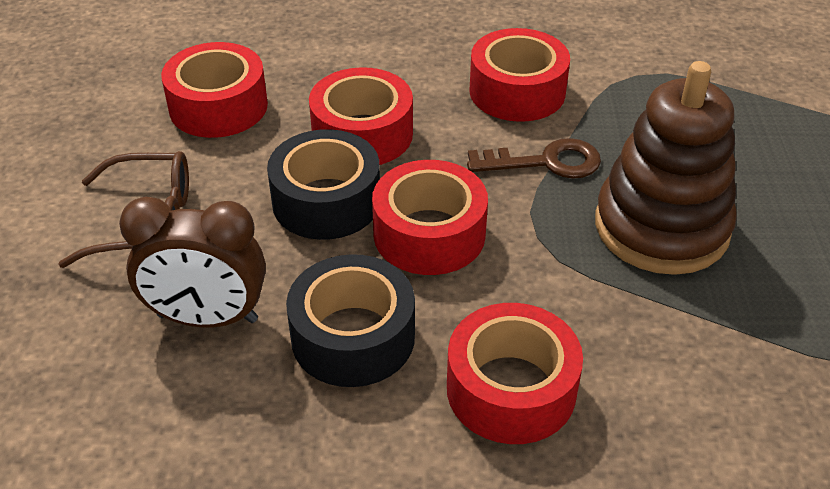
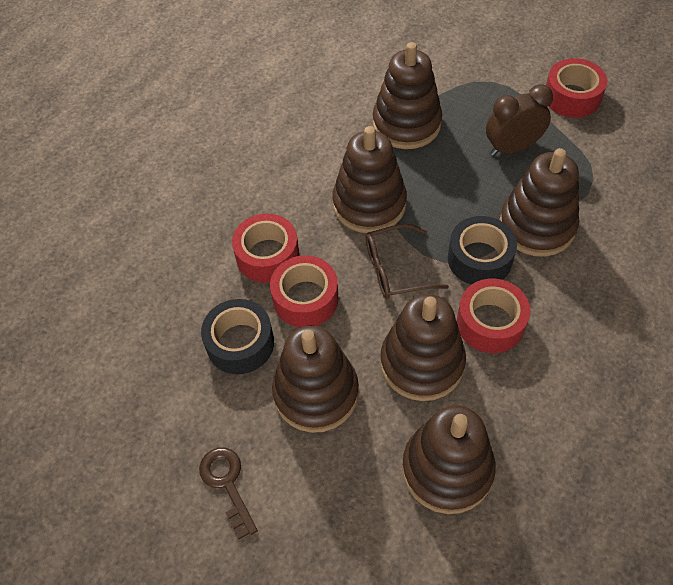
brown stacking toy: 1 -> 6
red tape: 5 -> 4

